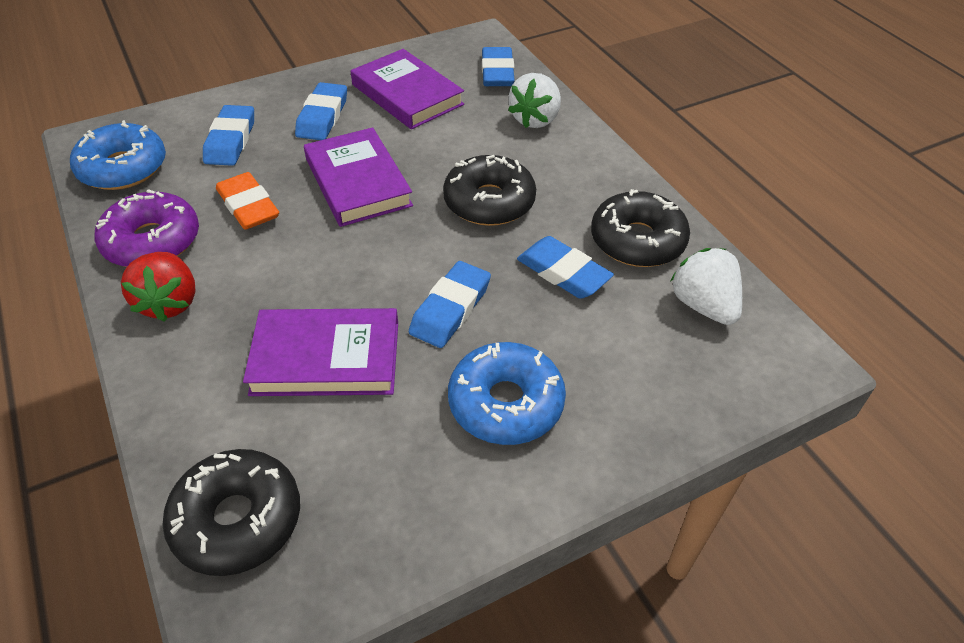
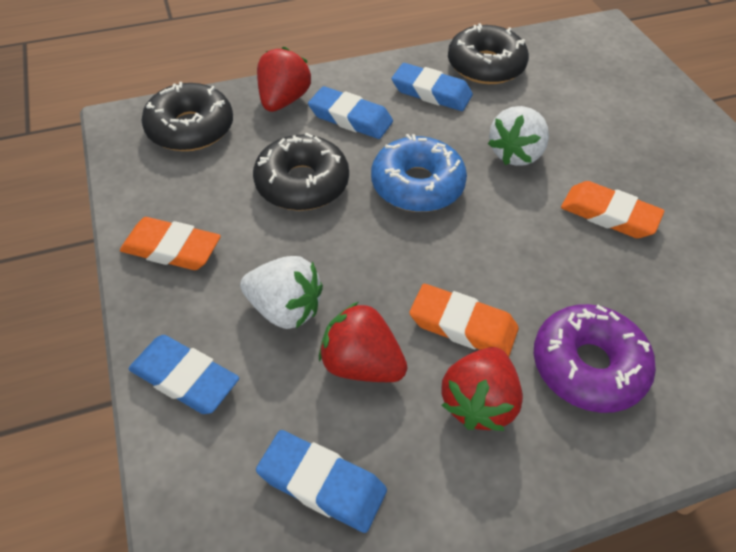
blue donut: 2 -> 1
blue eraser: 5 -> 4
orange eraser: 1 -> 3
purple book: 3 -> 0
red strawberry: 1 -> 3

